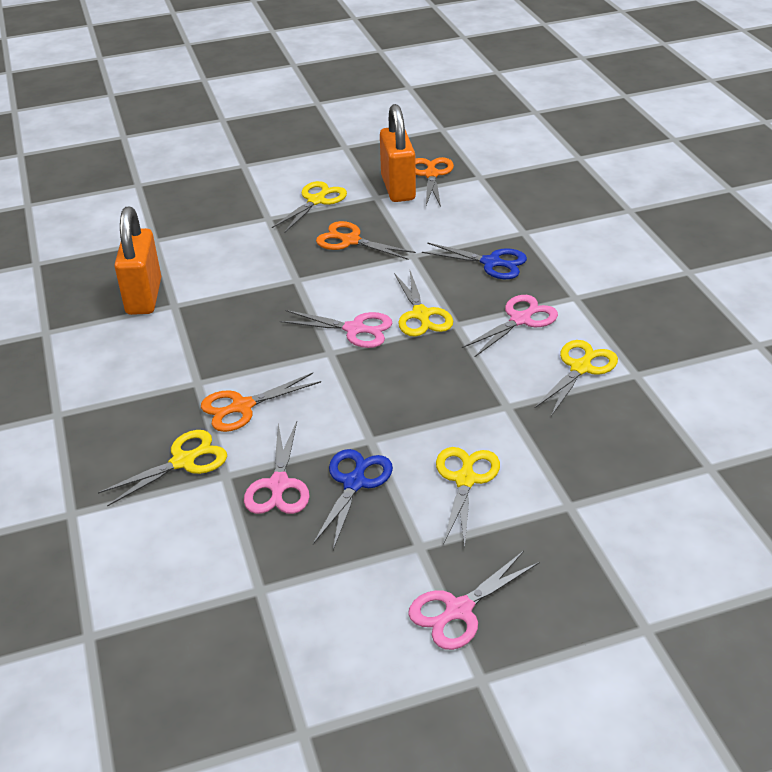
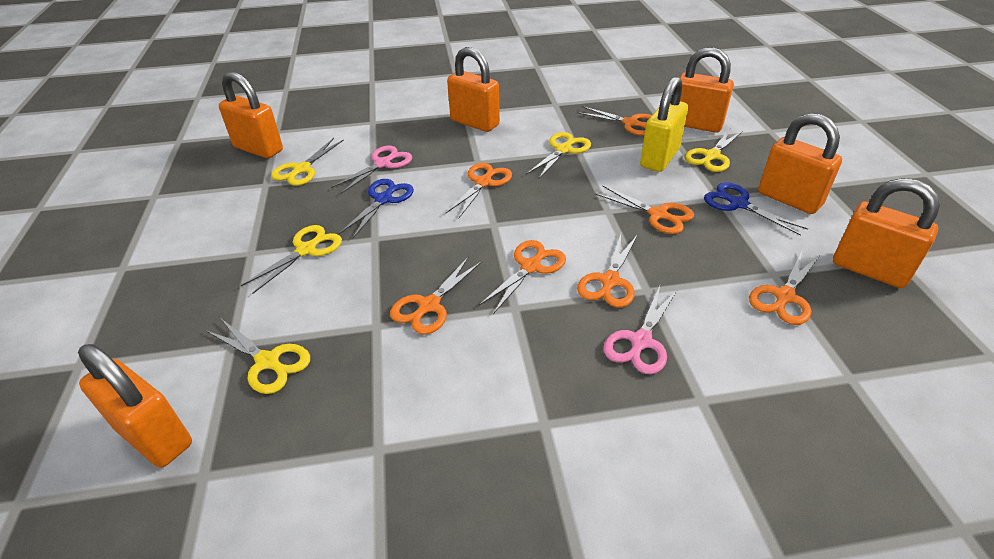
orange padlock: 2 -> 6
orange scissors: 3 -> 7
pink scissors: 4 -> 2
yellow padlock: 0 -> 1

